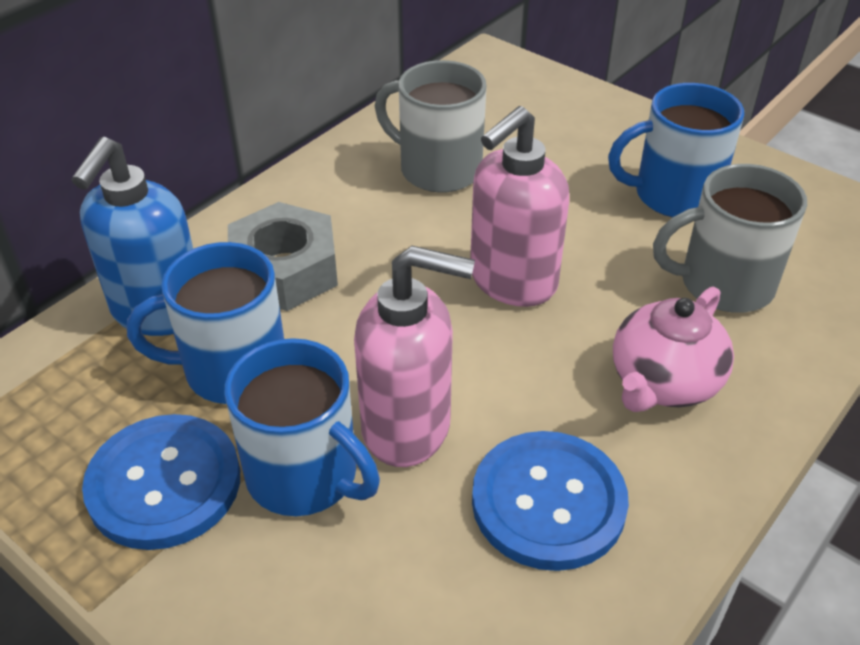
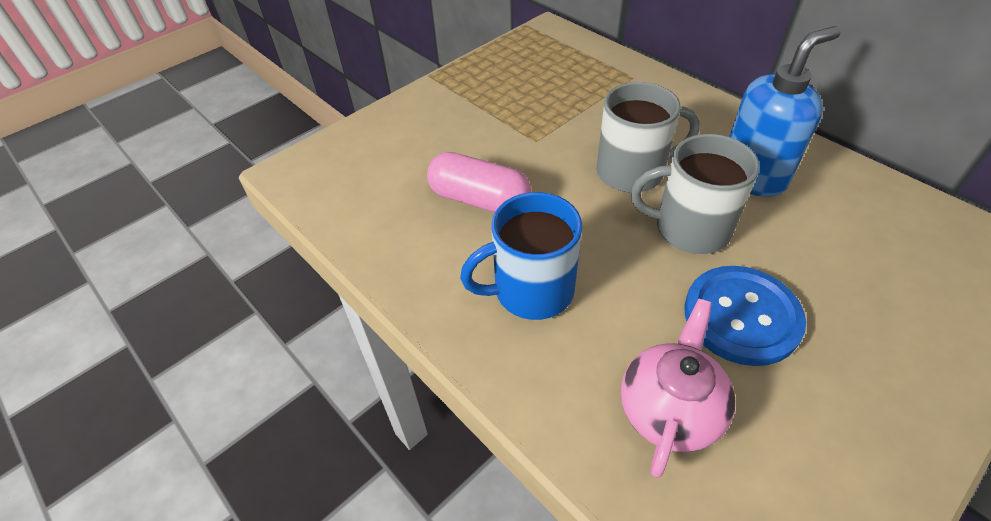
blue button: 2 -> 1
blue mug: 3 -> 1
grey nut: 1 -> 0
pink capsule: 0 -> 1
pink soap dispenser: 2 -> 0

